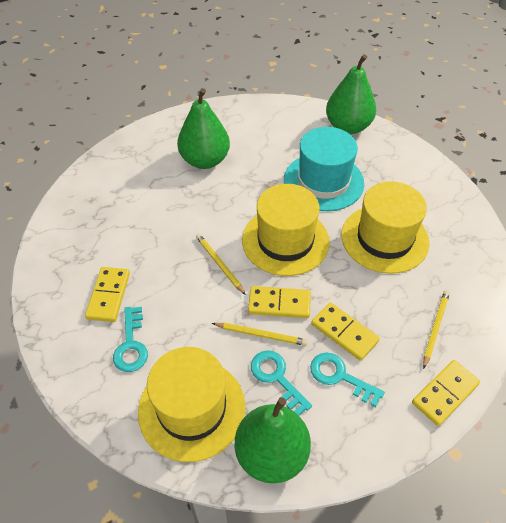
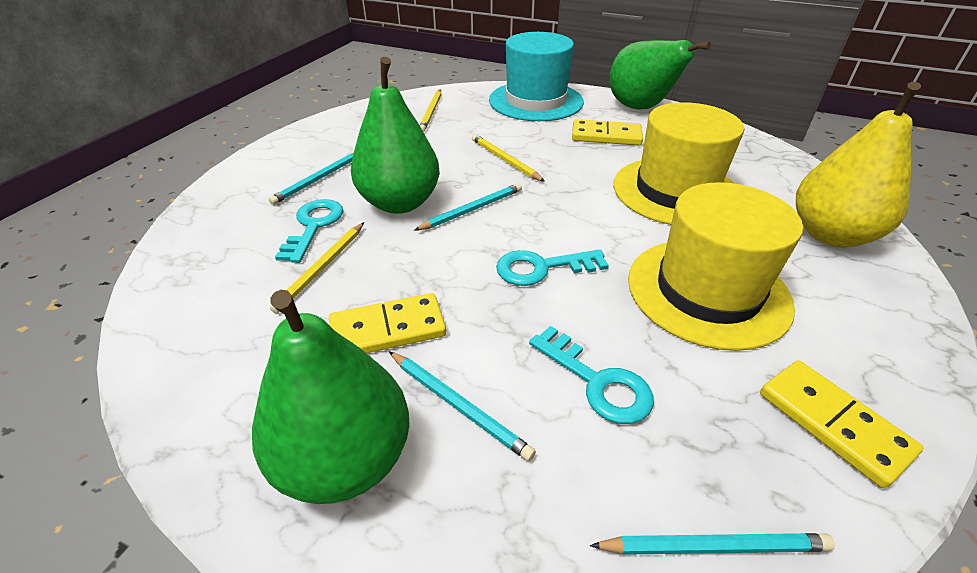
turquoise pencil: 0 -> 4
yellow domino: 4 -> 3
yellow hat: 3 -> 2
yellow pear: 0 -> 1

